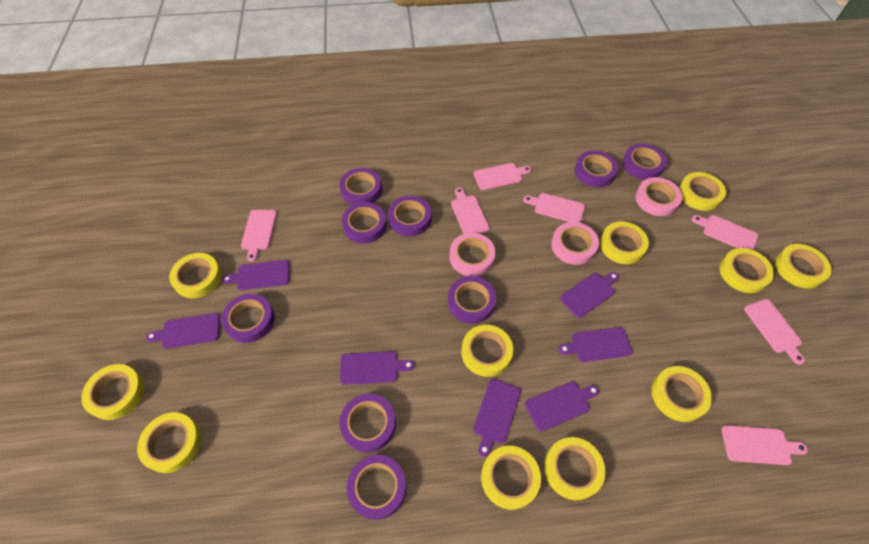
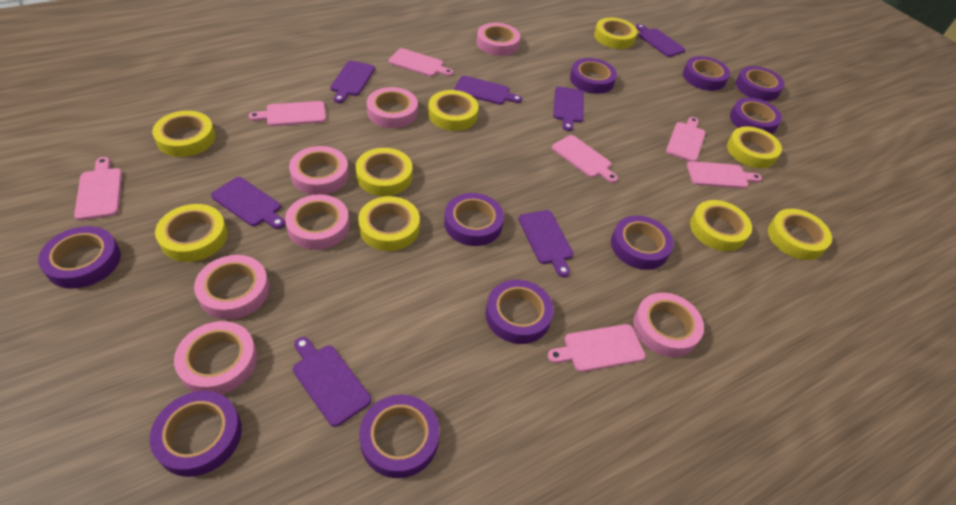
pink tape: 3 -> 7
purple tape: 9 -> 10
yellow tape: 11 -> 9

